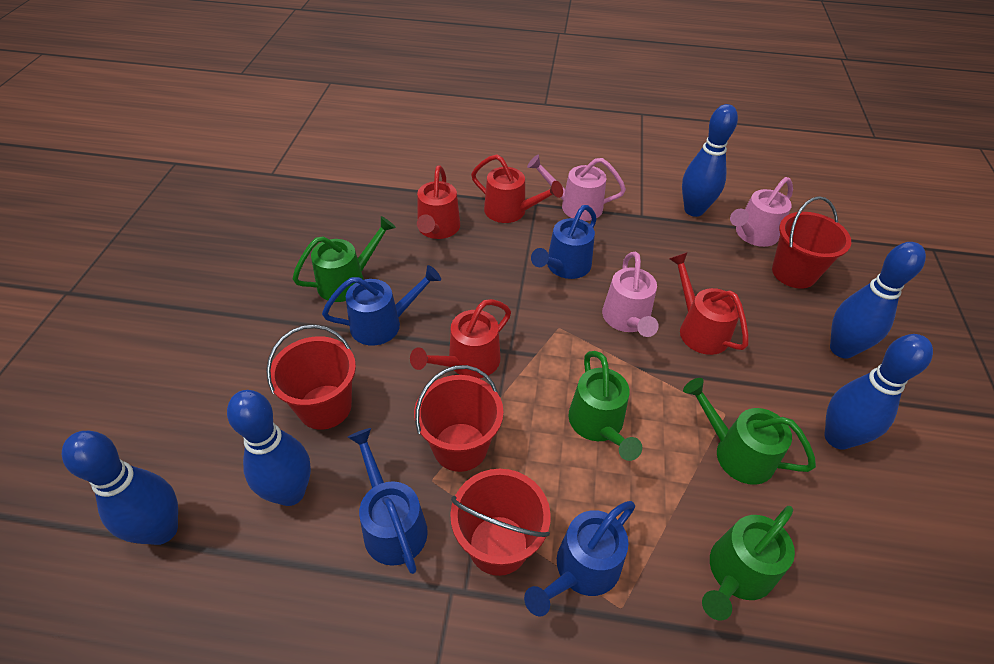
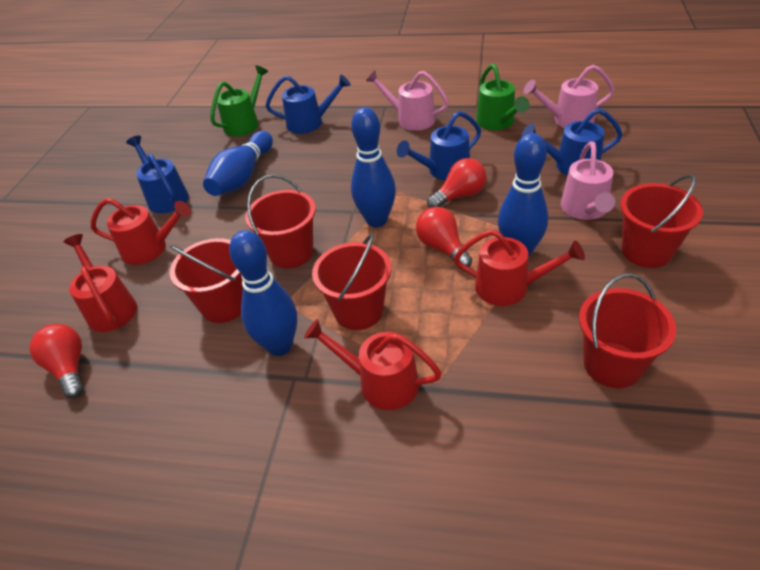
blue bowling pin: 5 -> 4
green watering can: 4 -> 2
red bucket: 4 -> 5
red light bulb: 0 -> 3

